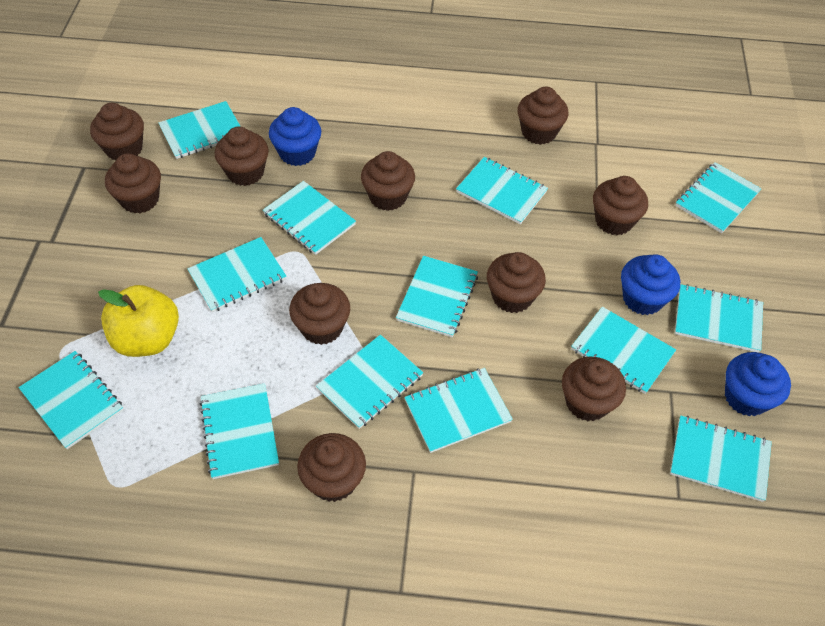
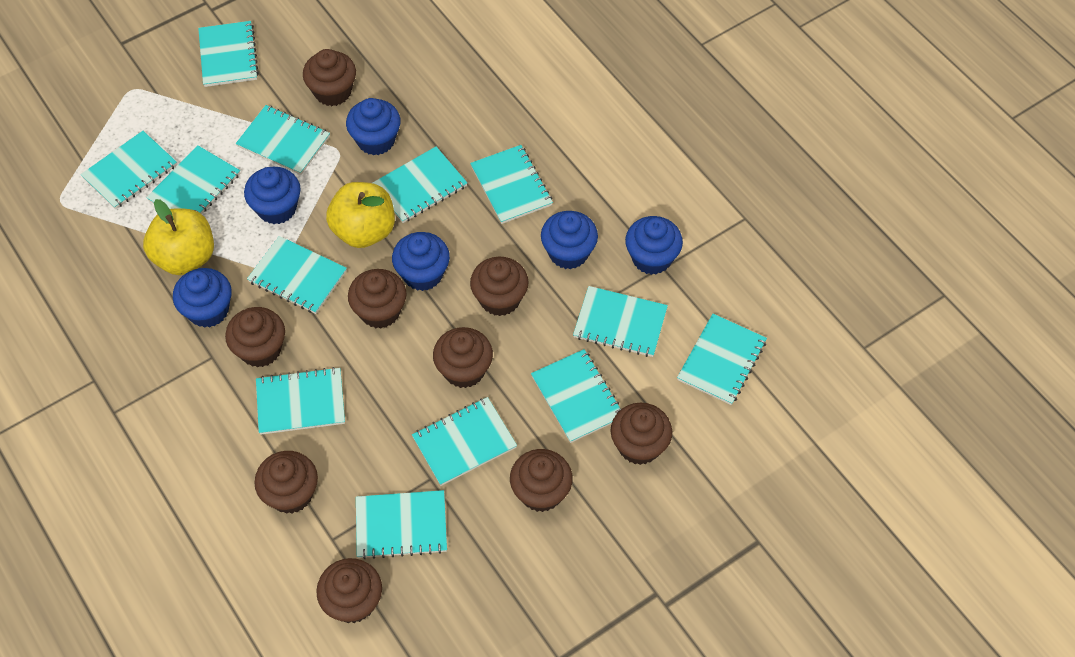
blue cupcake: 3 -> 6
brown cupcake: 10 -> 9
yellow apple: 1 -> 2

